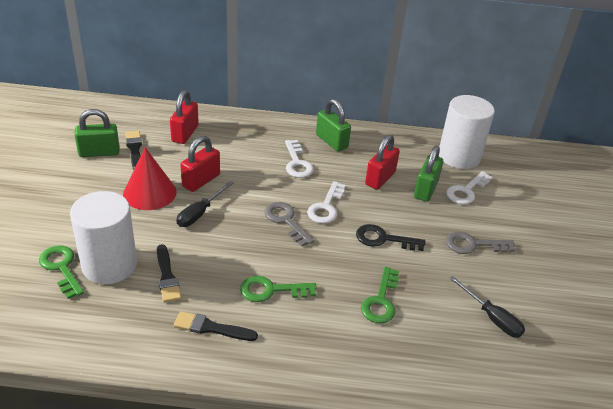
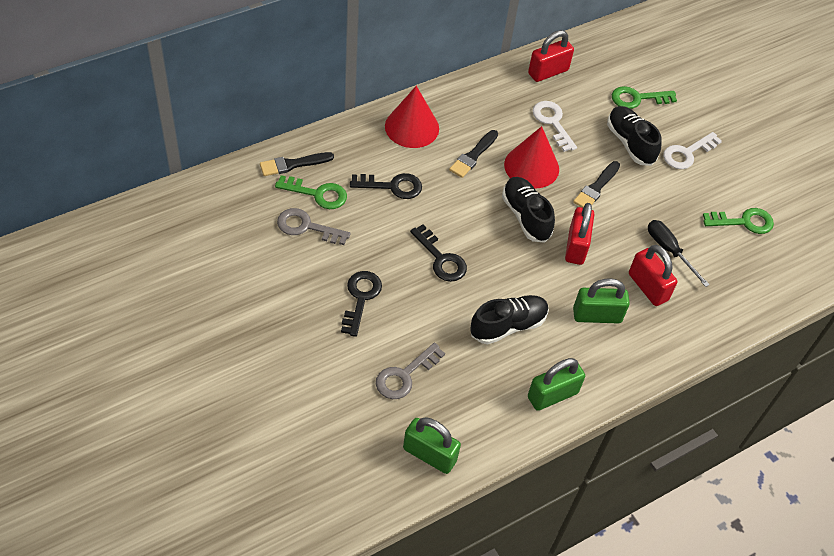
black key: 1 -> 3
black screwdriver: 2 -> 1
black shoe: 0 -> 3
red cone: 1 -> 2
white cylinder: 2 -> 0
white key: 3 -> 2

